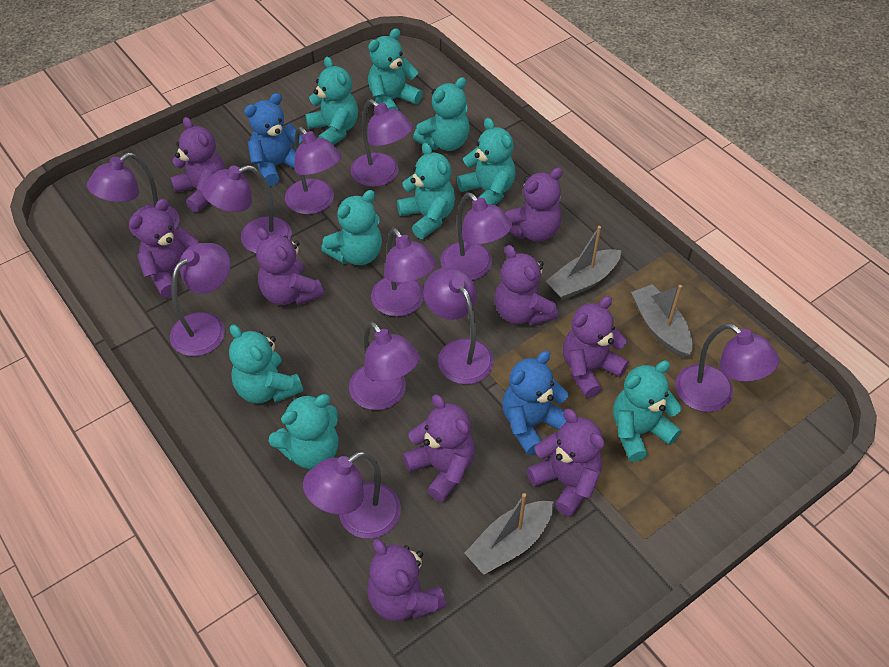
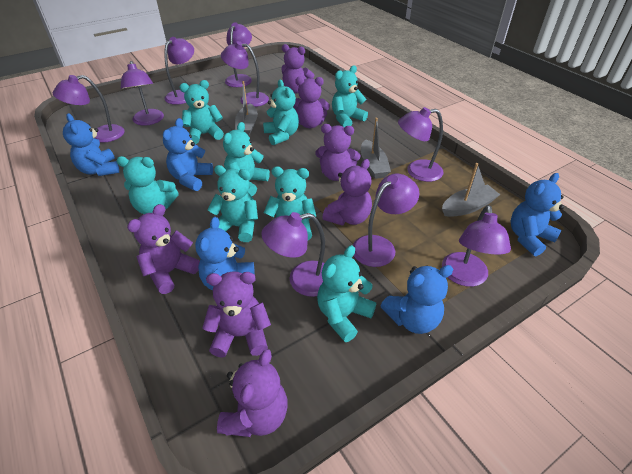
blue teddy bear: 2 -> 5
purple lamp: 11 -> 9
purple teddy bear: 9 -> 7
turquoise teddy bear: 9 -> 8

